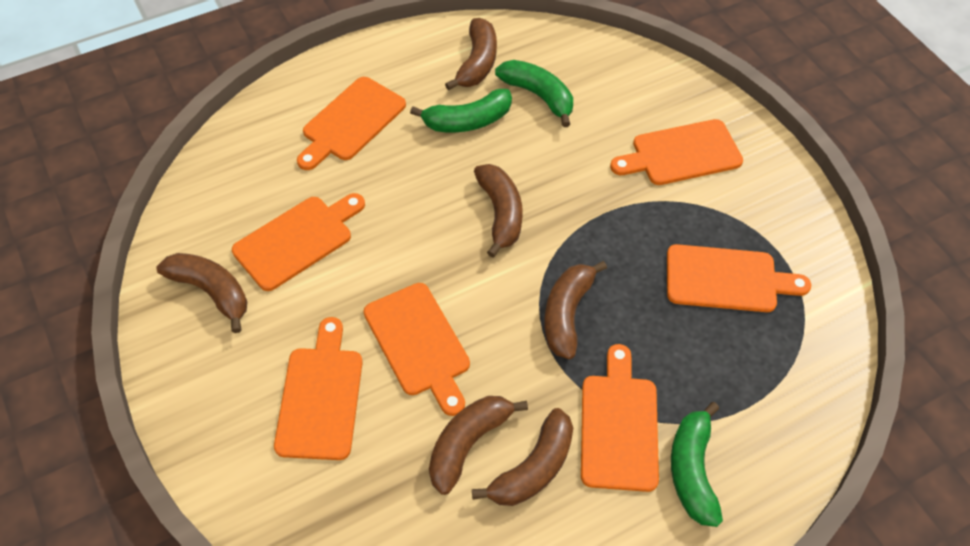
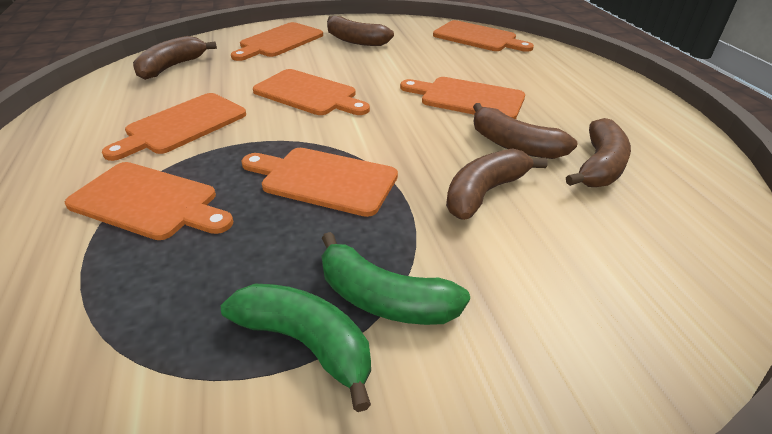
brown banana: 6 -> 5
green banana: 3 -> 2

